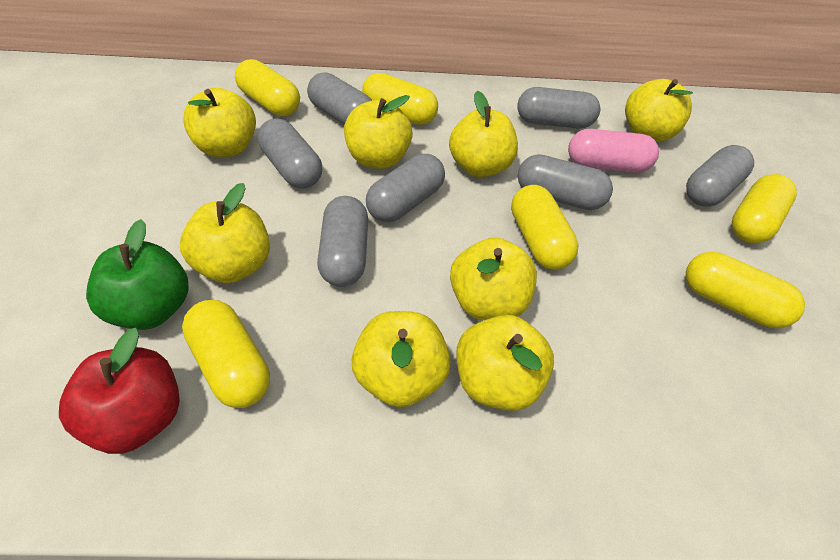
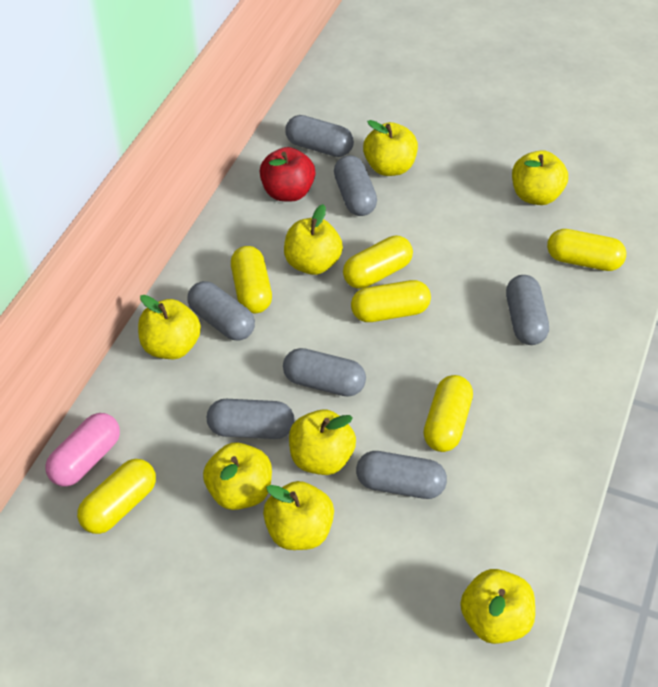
green apple: 1 -> 0

